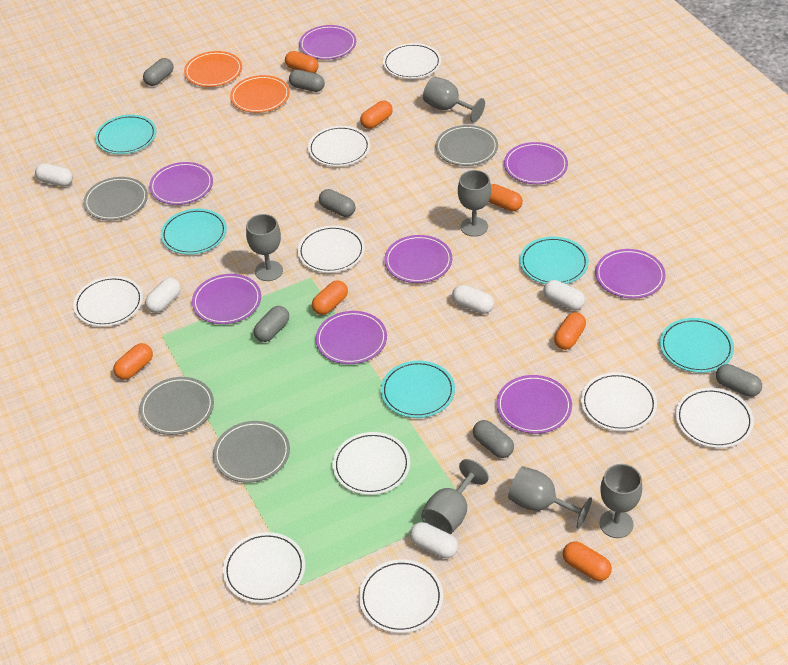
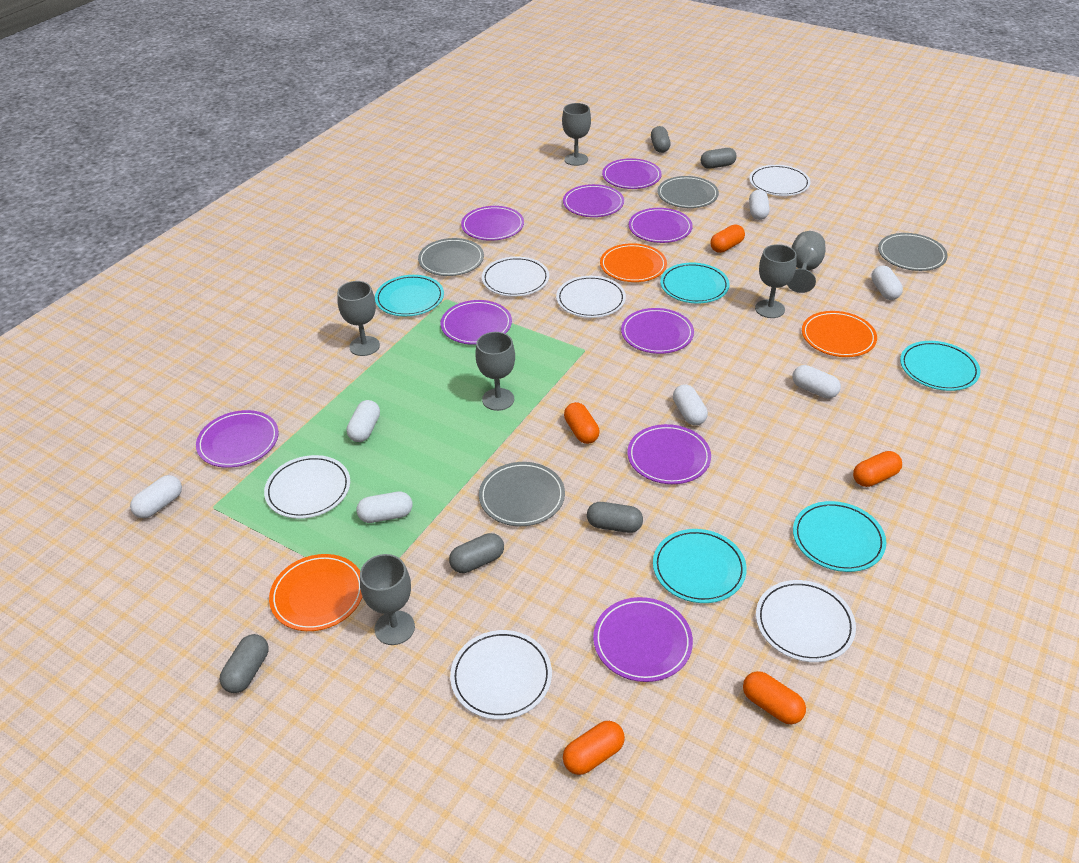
grey capsule: 6 -> 5
orange capsule: 7 -> 5
orange plate: 2 -> 3
purple plate: 8 -> 9
white capsule: 5 -> 7
white plate: 9 -> 6

